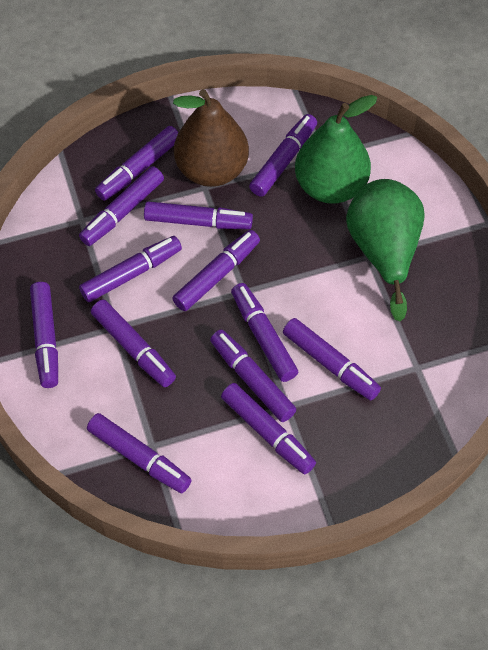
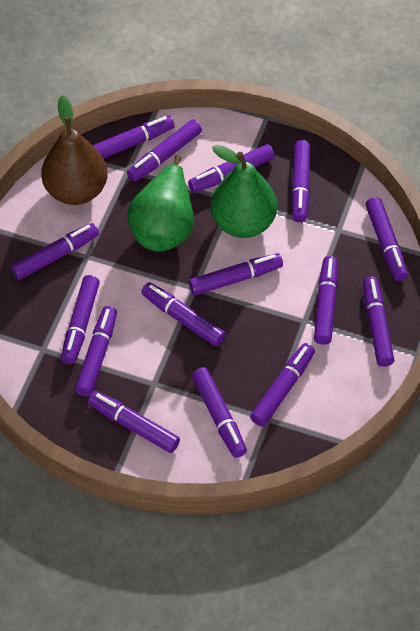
purple marker: 13 -> 15

